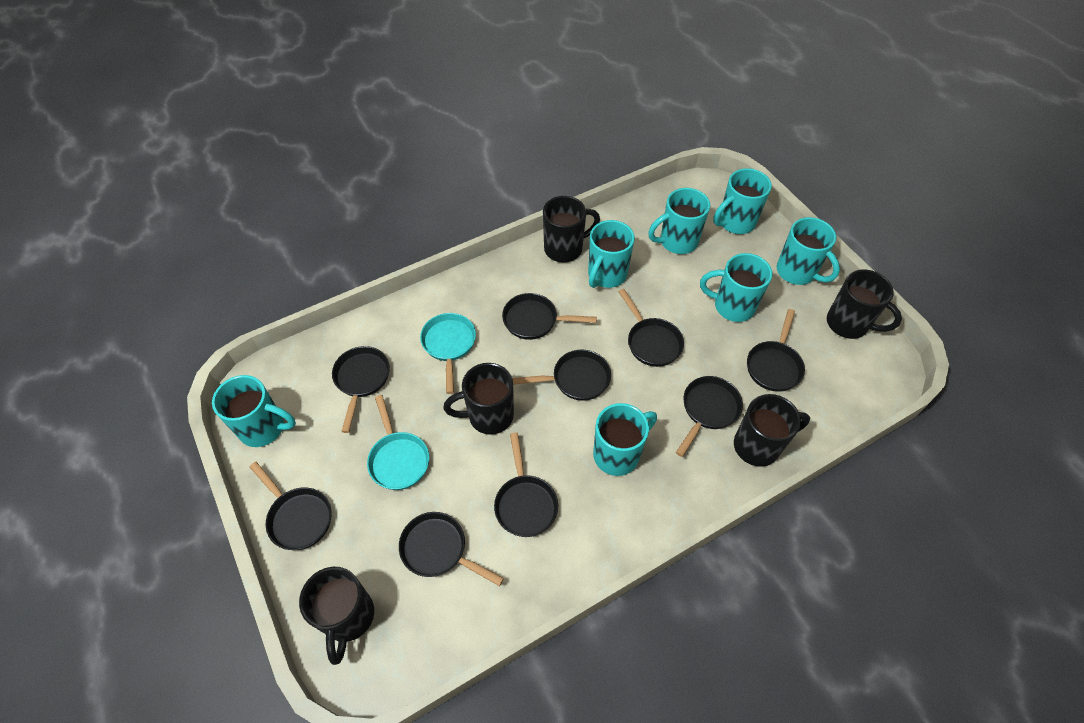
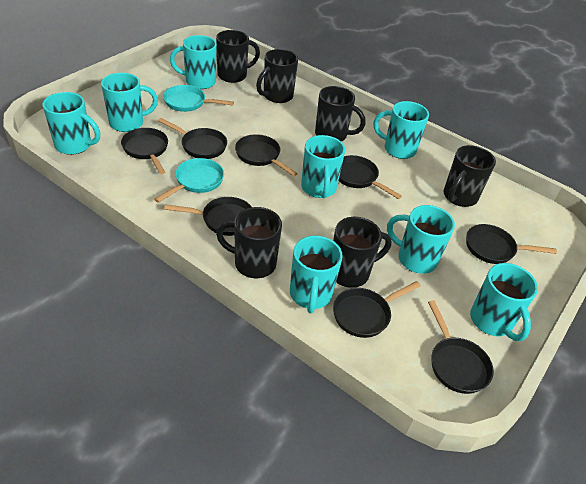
black mug: 5 -> 6
black pan: 9 -> 8
turquoise mug: 7 -> 8

